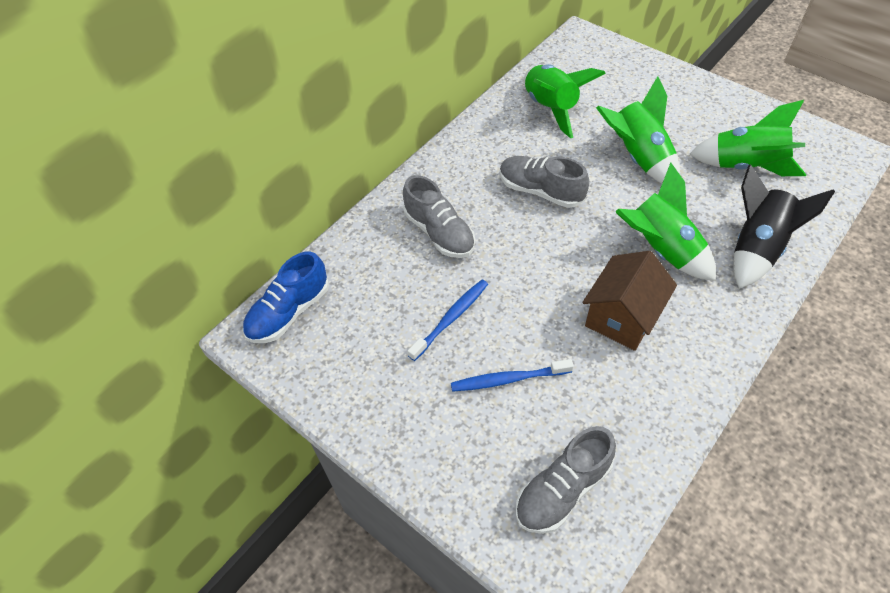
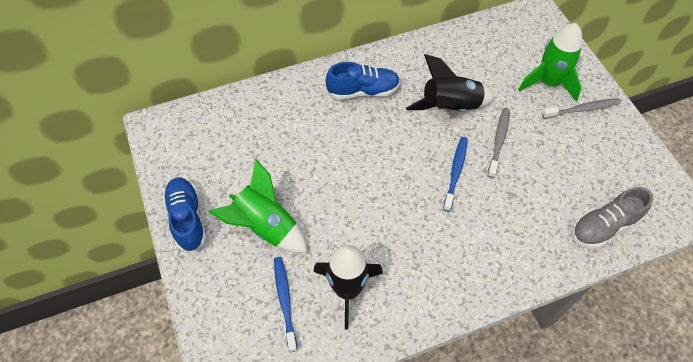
black rocket: 1 -> 2
blue shoe: 1 -> 2
brown house: 1 -> 0
green rocket: 4 -> 2
grey shoe: 3 -> 1
grey toothbrush: 0 -> 2

